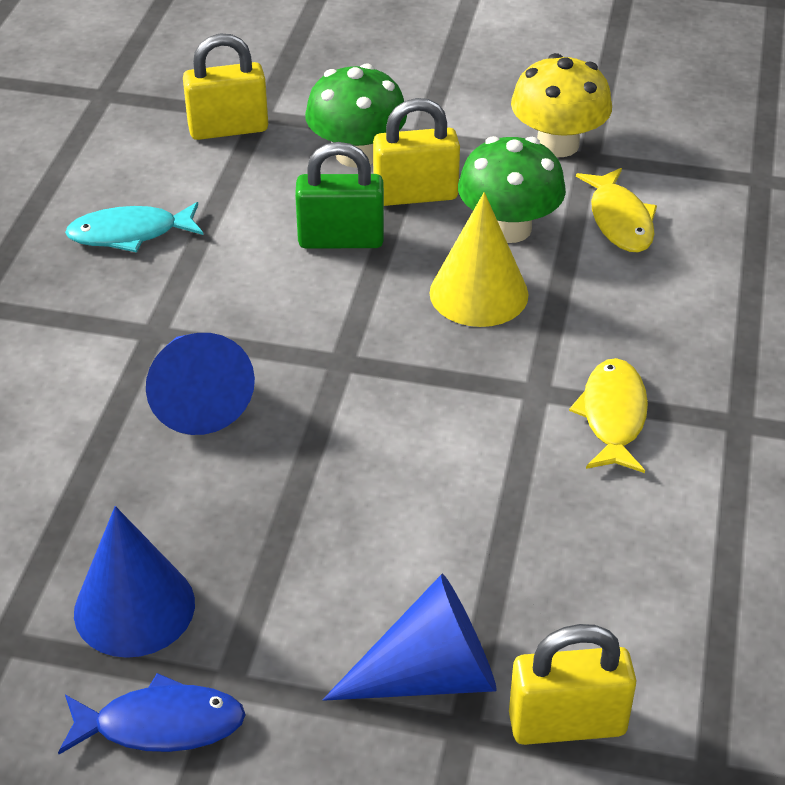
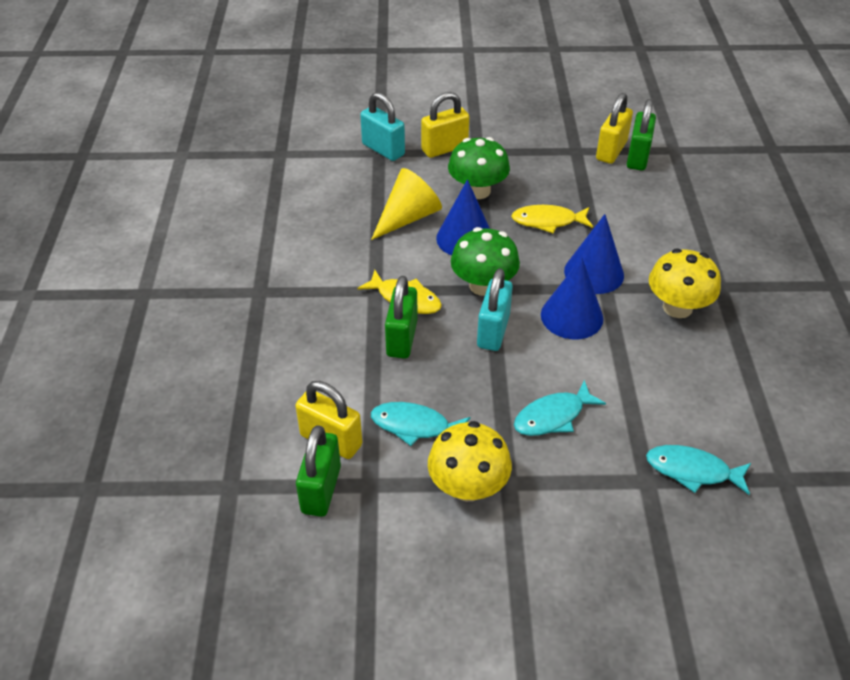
blue fish: 1 -> 0
green padlock: 1 -> 3
turquoise fish: 1 -> 3
turquoise padlock: 0 -> 2
yellow mushroom: 1 -> 2

